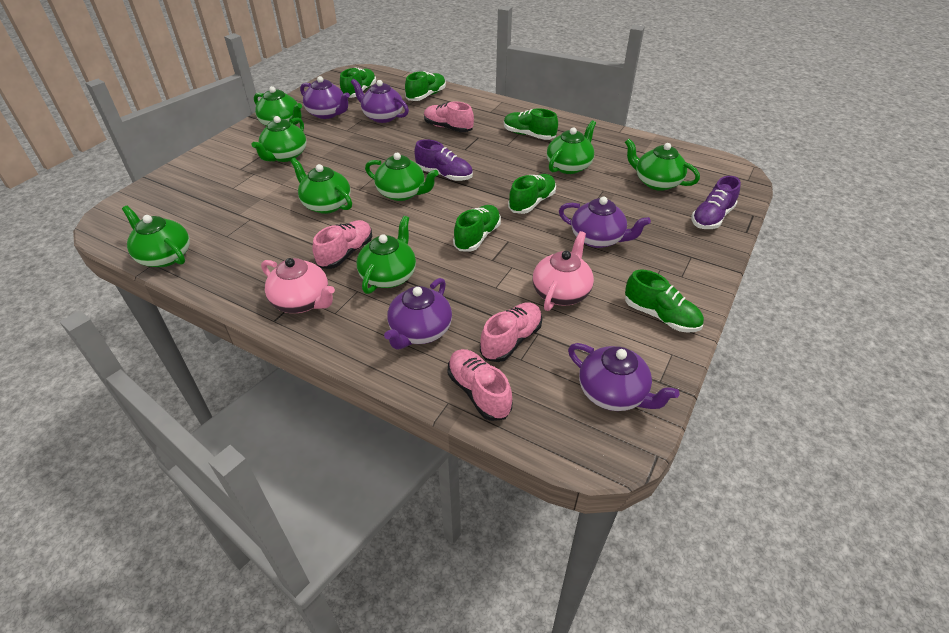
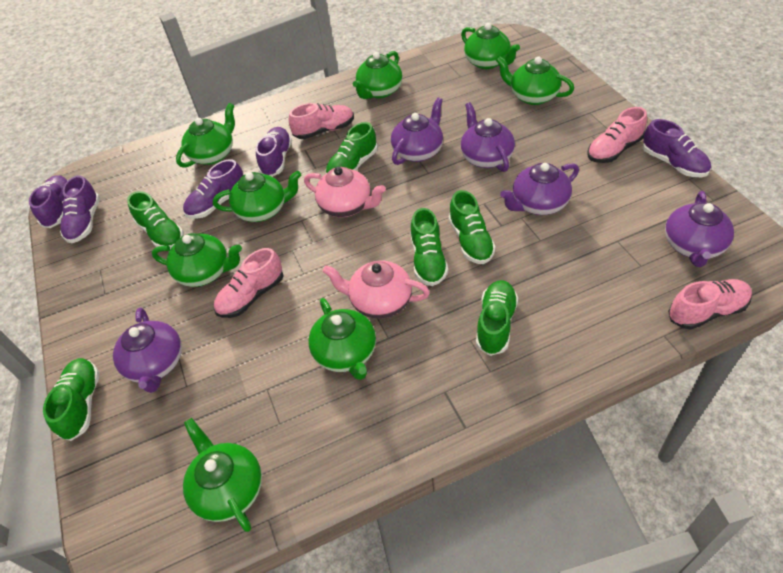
purple shoe: 2 -> 5

